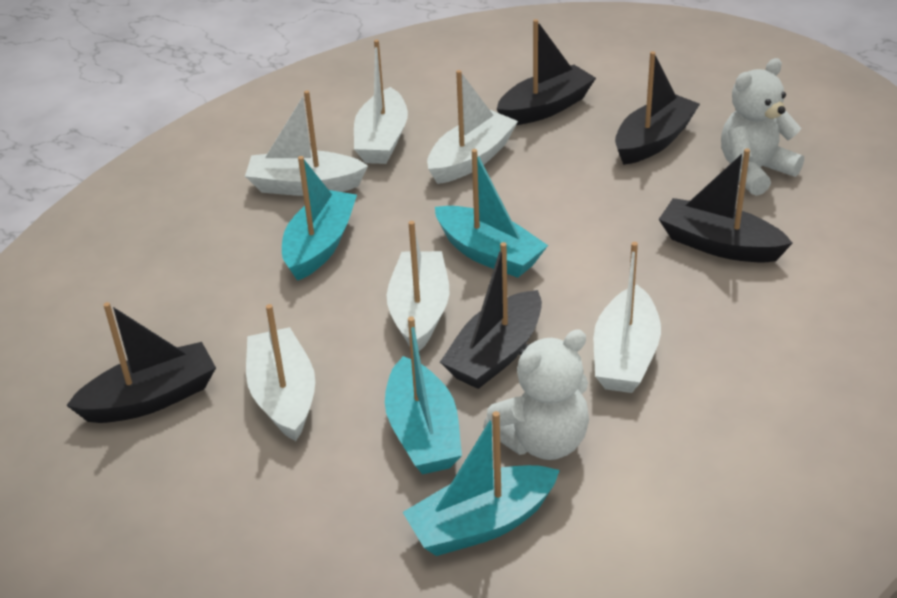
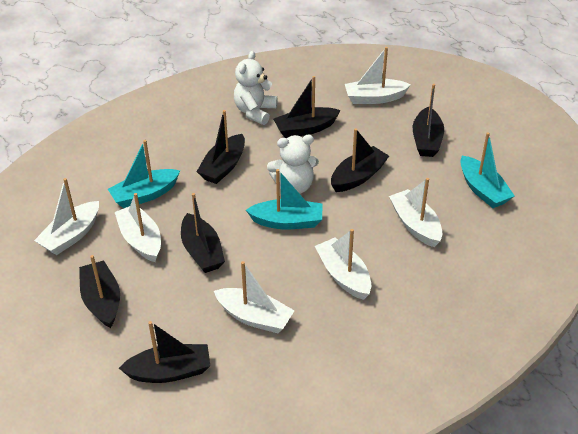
black boat: 5 -> 7
turquoise boat: 4 -> 3

